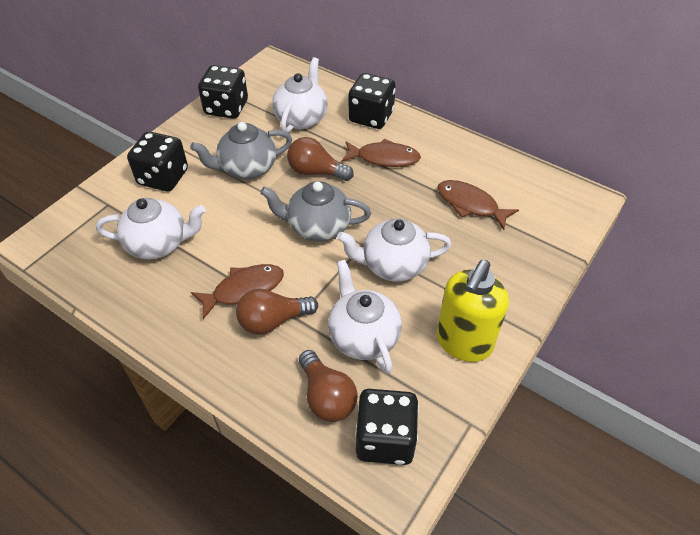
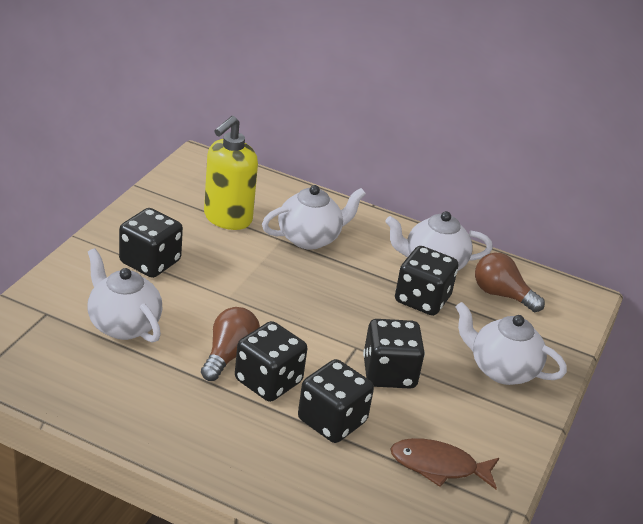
black dice: 4 -> 5
brown fish: 3 -> 1
brown light bulb: 3 -> 2
grey teapot: 2 -> 0

